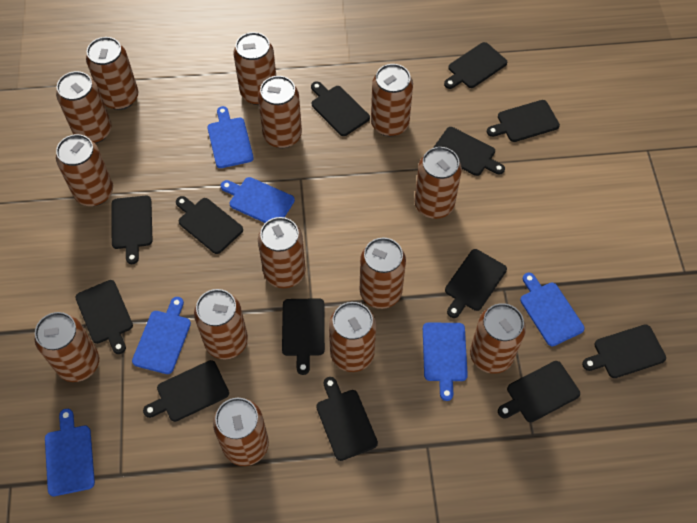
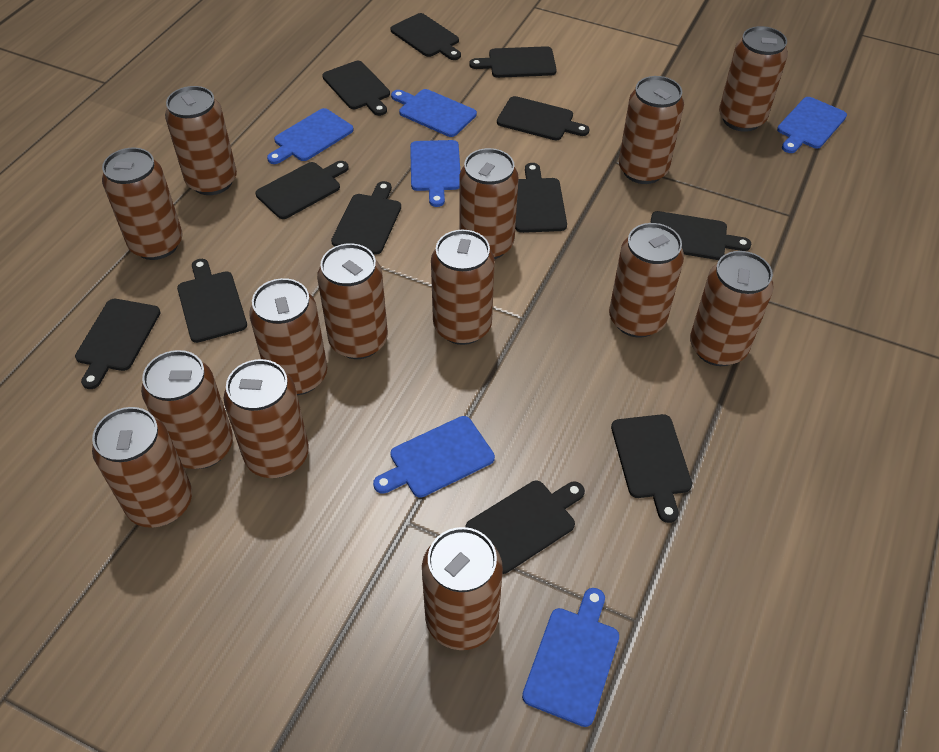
black cutting board: 13 -> 12

